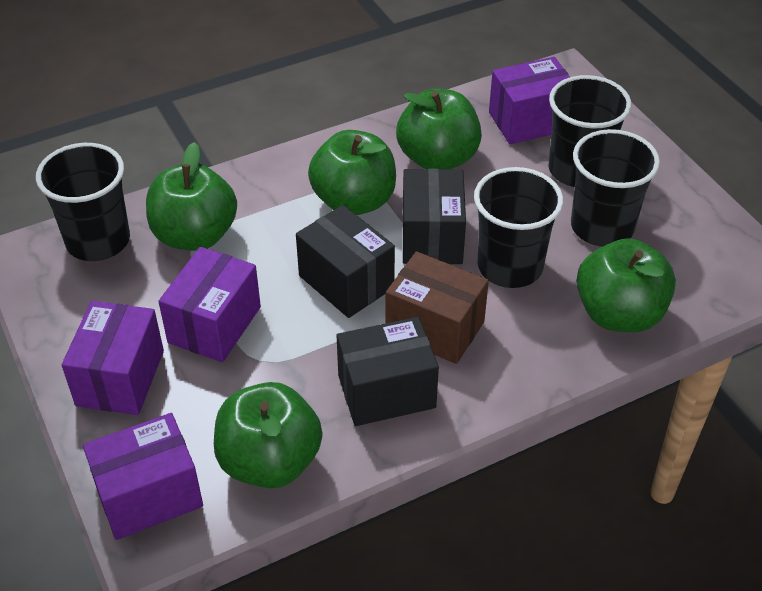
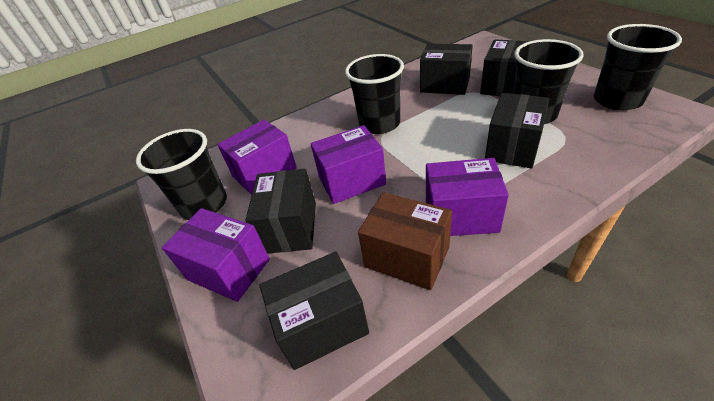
black box: 3 -> 5
green apple: 5 -> 0

